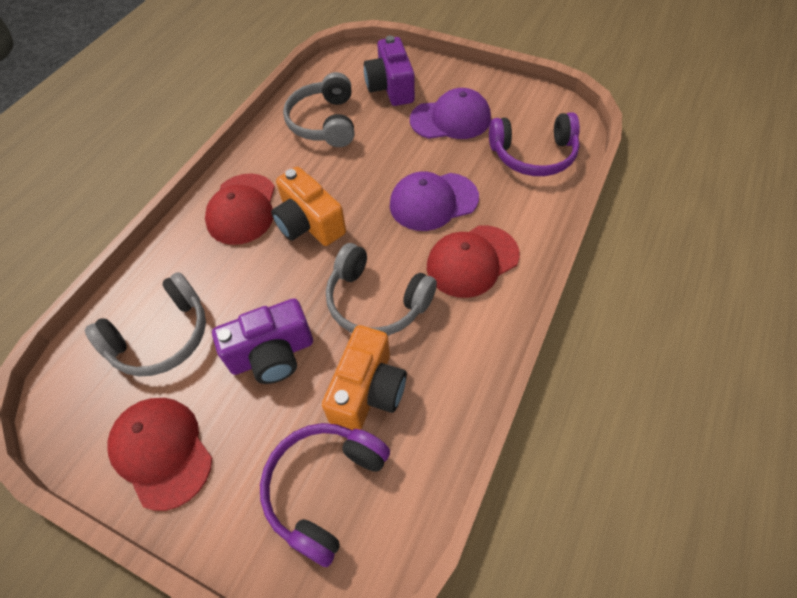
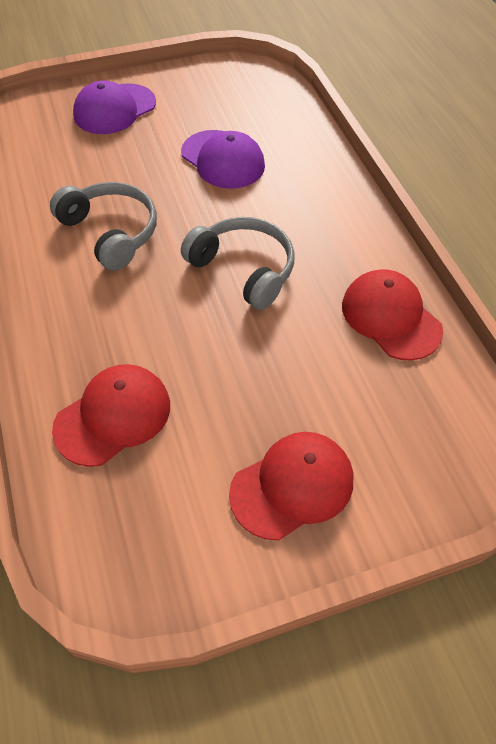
grey headphones: 3 -> 2
orange camera: 2 -> 0
purple camera: 2 -> 0
purple headphones: 2 -> 0

